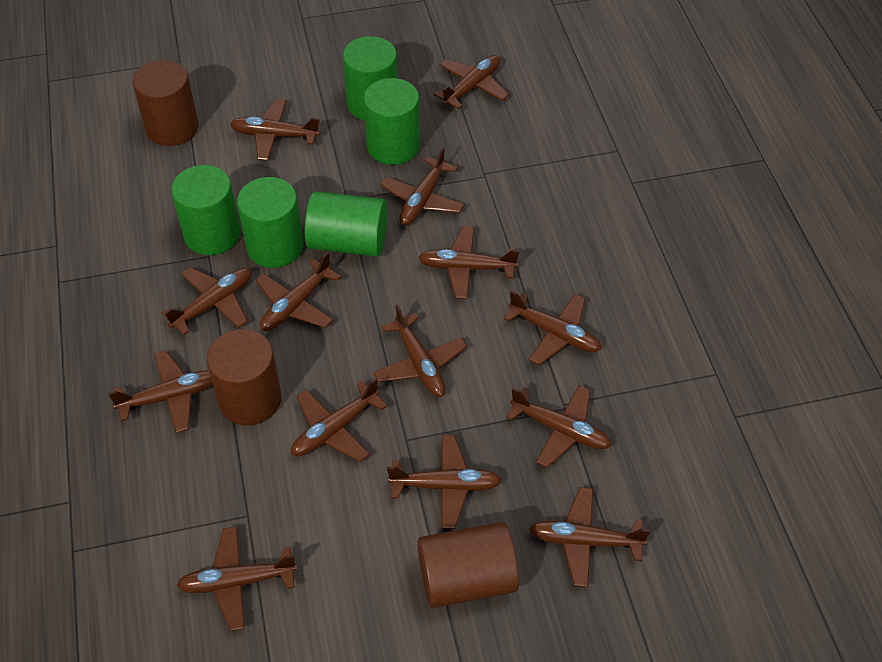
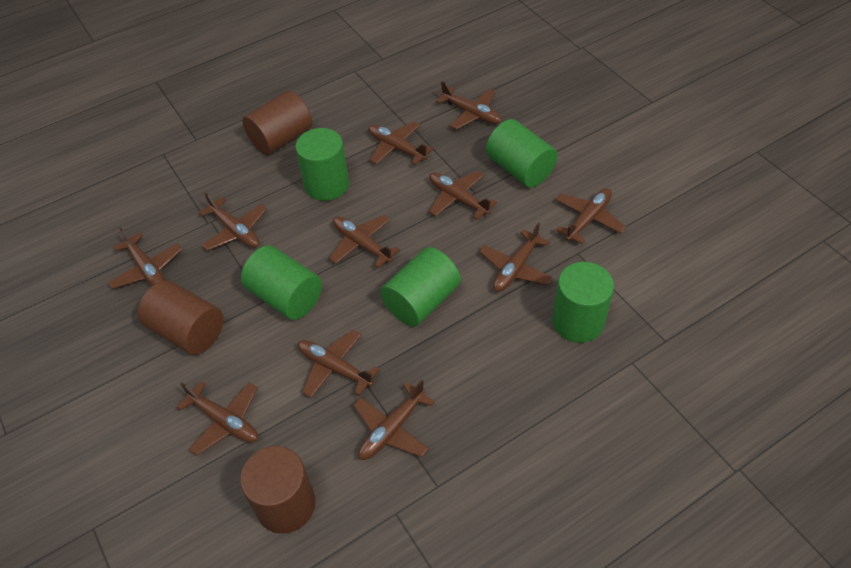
brown plane: 14 -> 11

